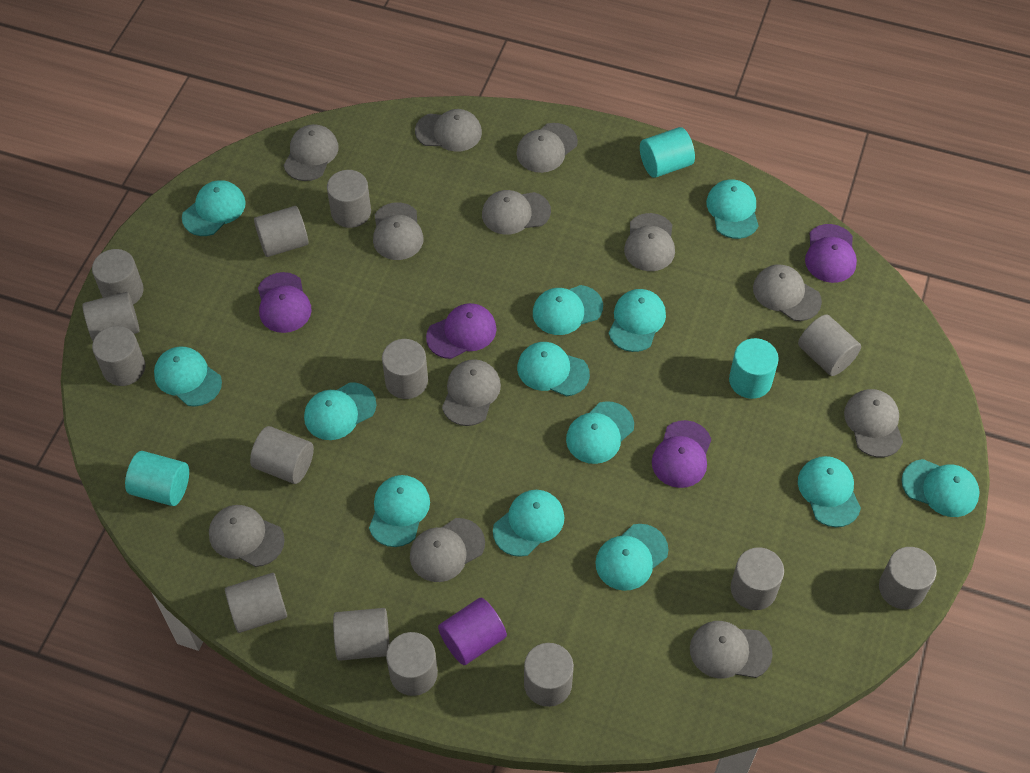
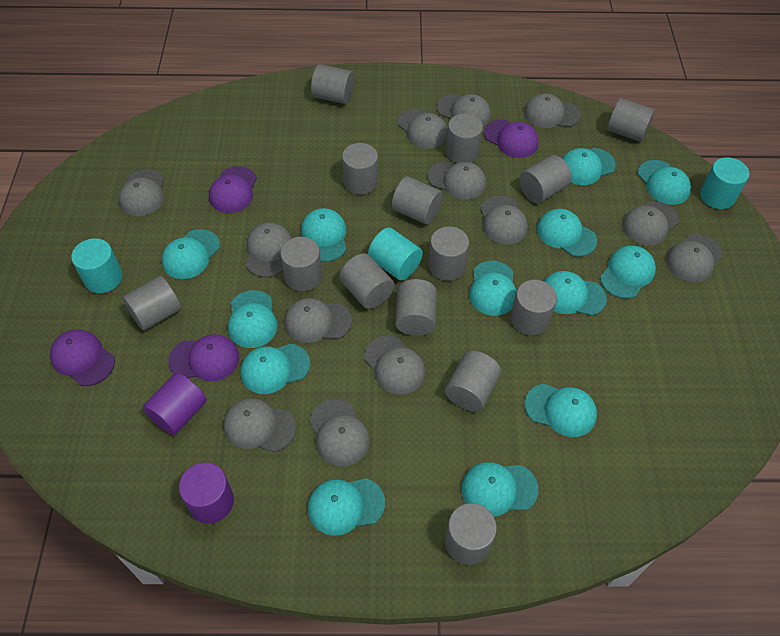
grey cap: 12 -> 13
purple cylinder: 1 -> 2

